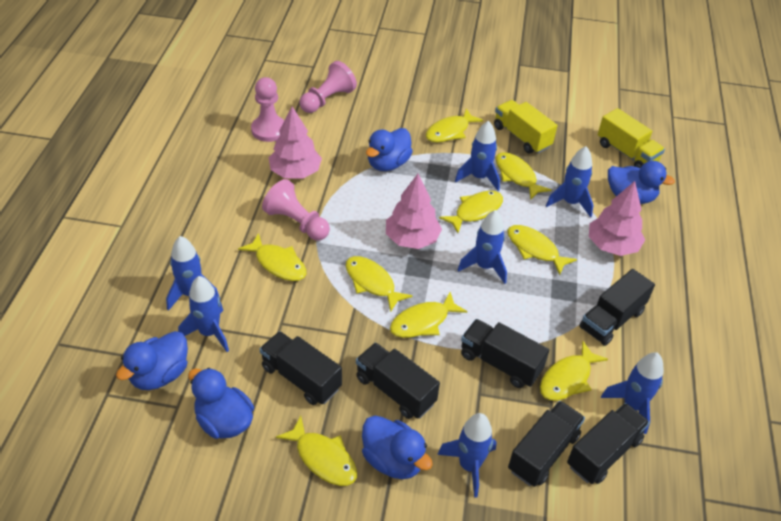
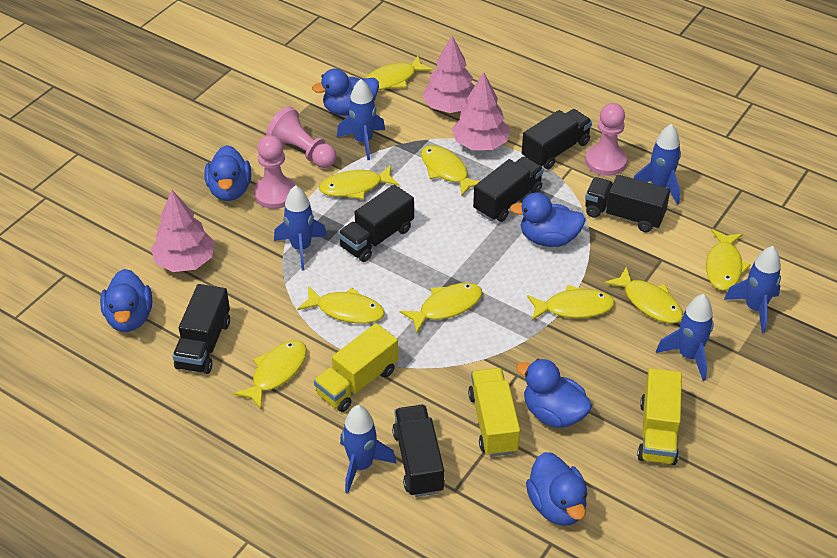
blue duck: 5 -> 6
blue rocket: 7 -> 6
yellow truck: 2 -> 3

